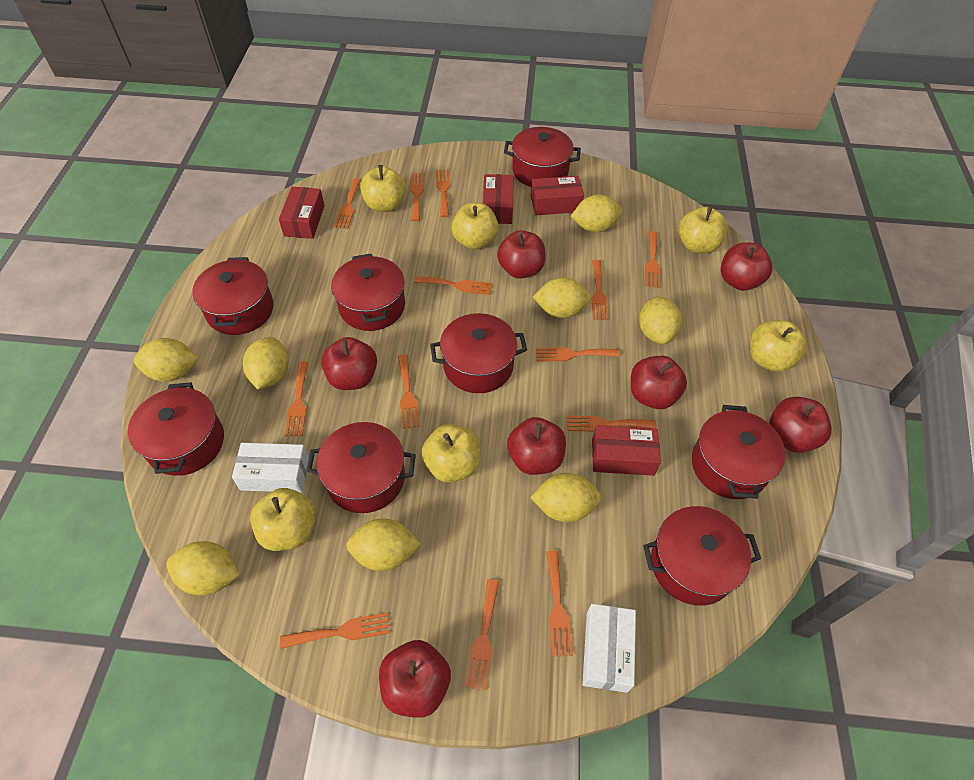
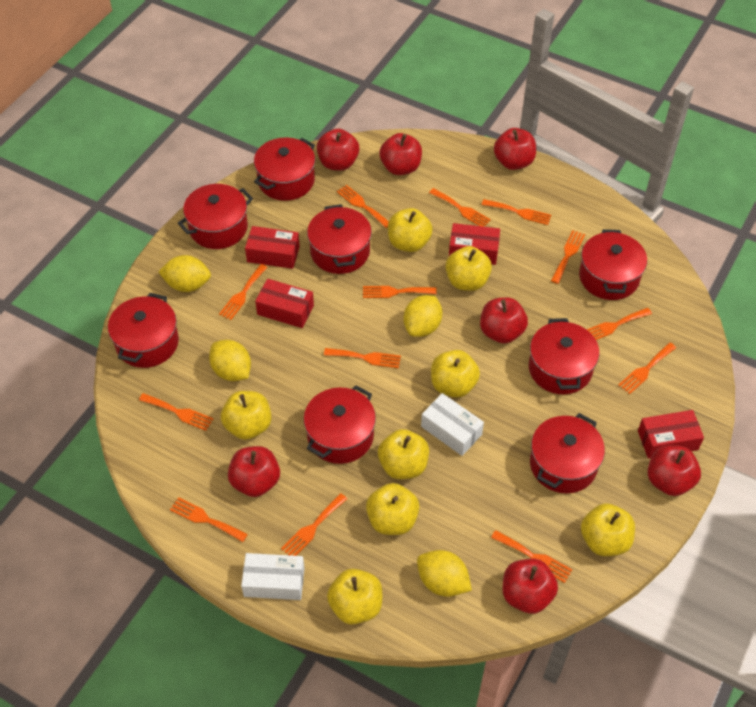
yellow apple: 6 -> 8
yellow lemon: 8 -> 4

